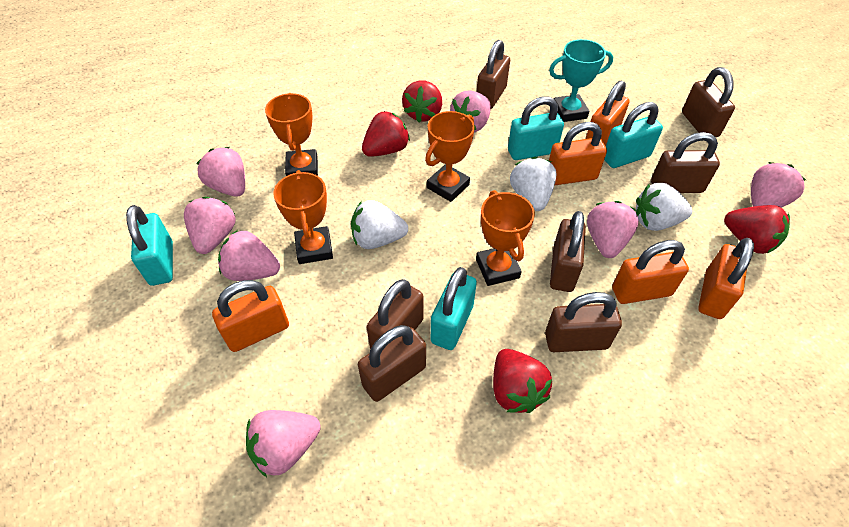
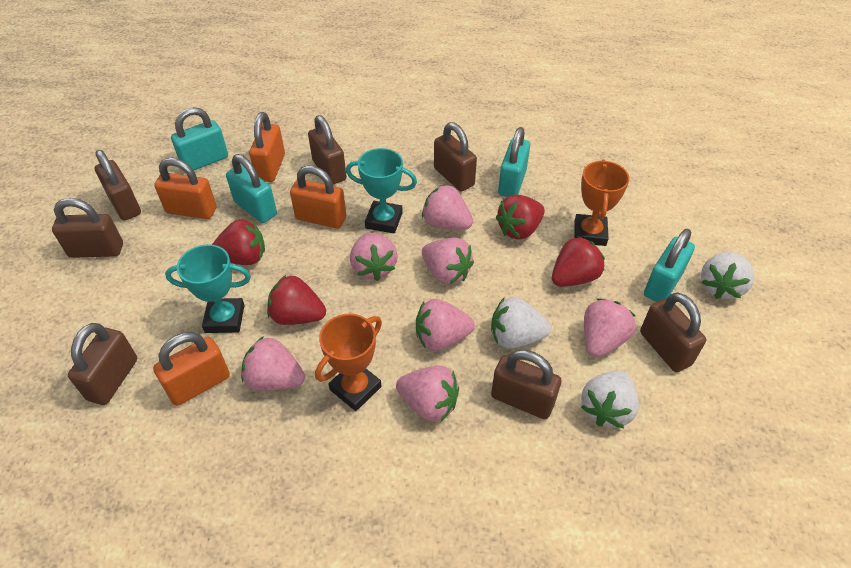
orange padlock: 5 -> 4
orange trophy: 4 -> 2
turquoise trophy: 1 -> 2

